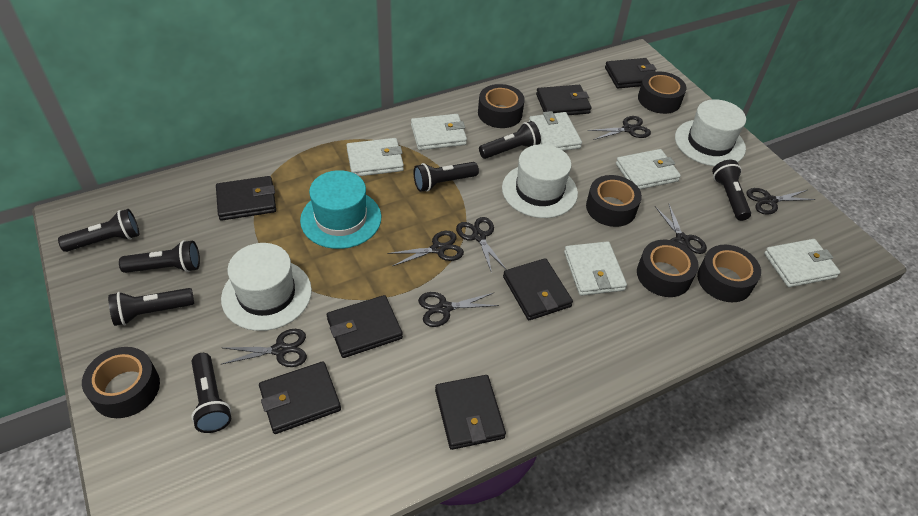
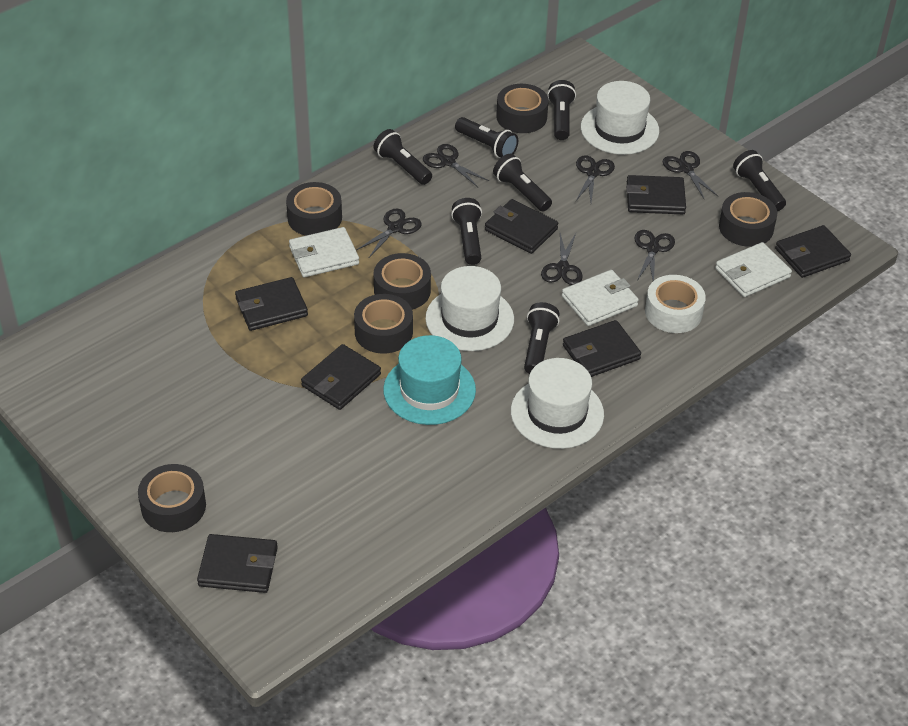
black scissors: 7 -> 6
white tape: 0 -> 1
white wallet: 6 -> 3

